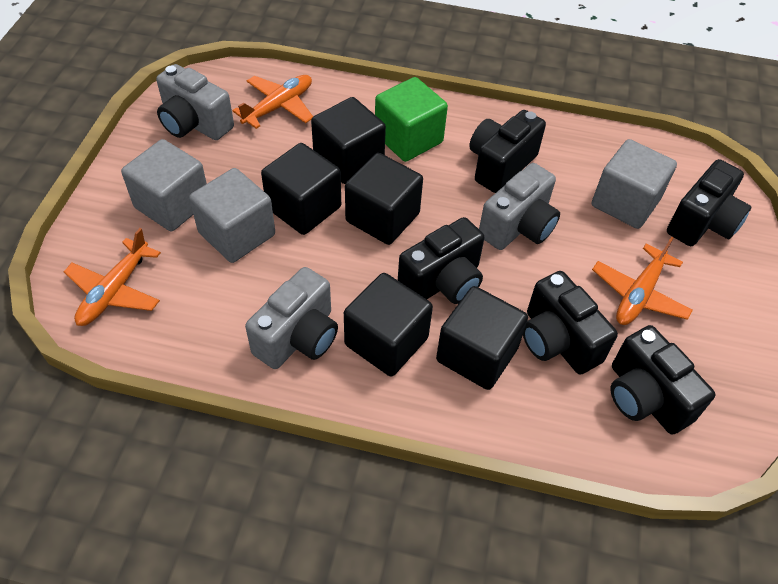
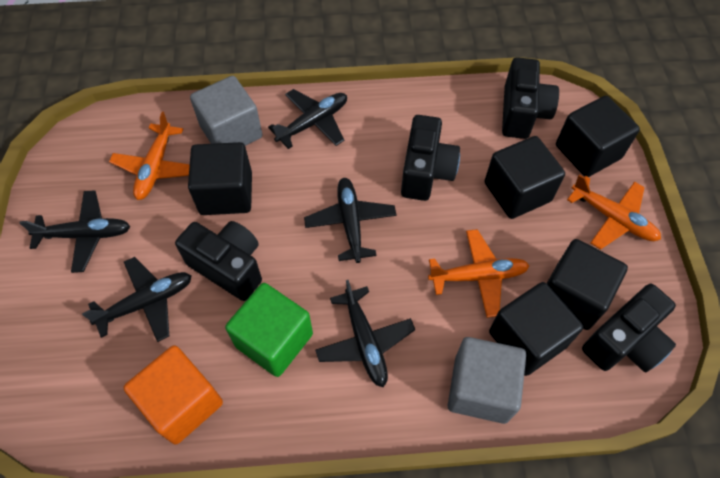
black camera: 5 -> 4
black plane: 0 -> 5
grey camera: 3 -> 0
grey cube: 3 -> 2
orange cube: 0 -> 1

